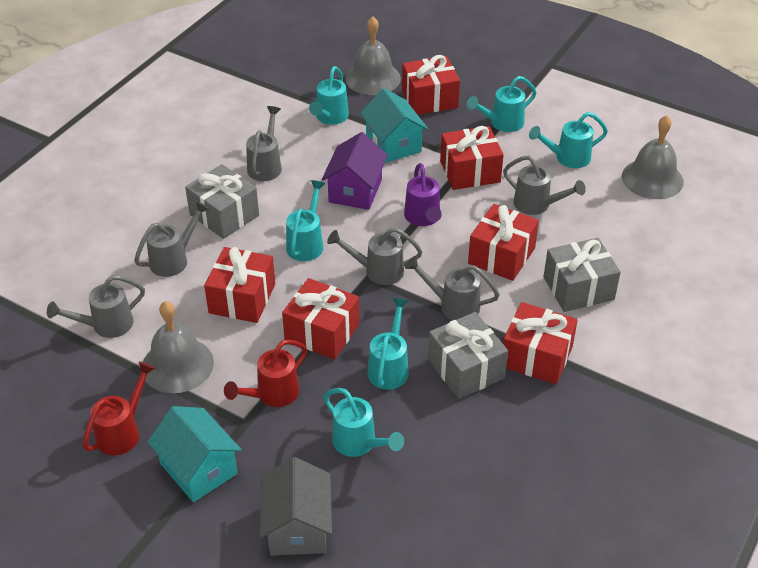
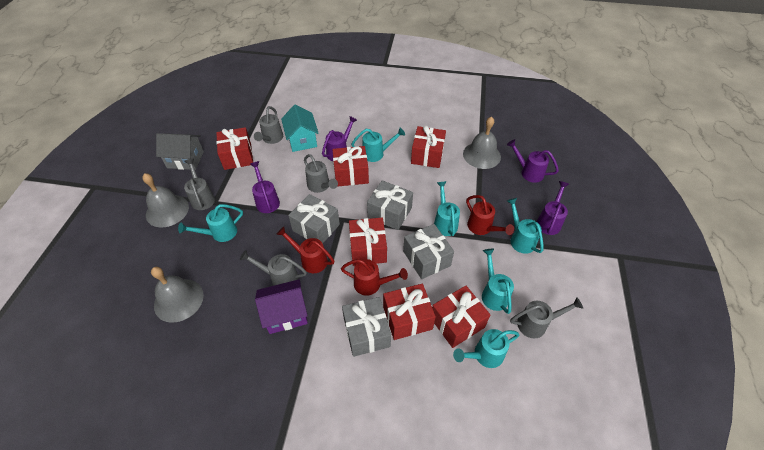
grey gift: 3 -> 4
grey watering can: 6 -> 5
purple watering can: 1 -> 4
red watering can: 2 -> 3
turquoise house: 2 -> 1

